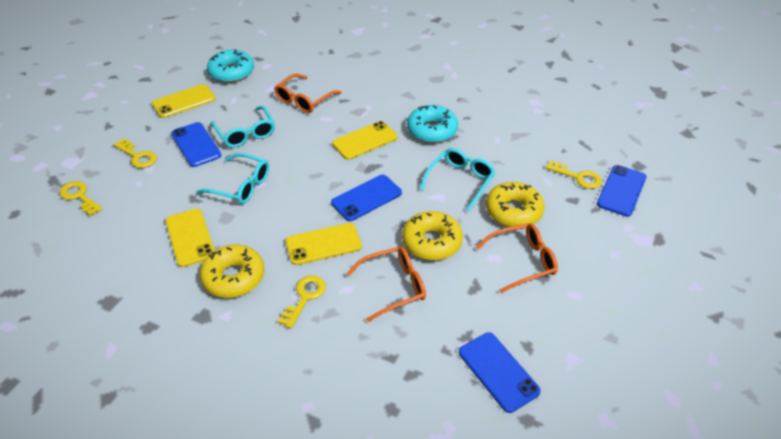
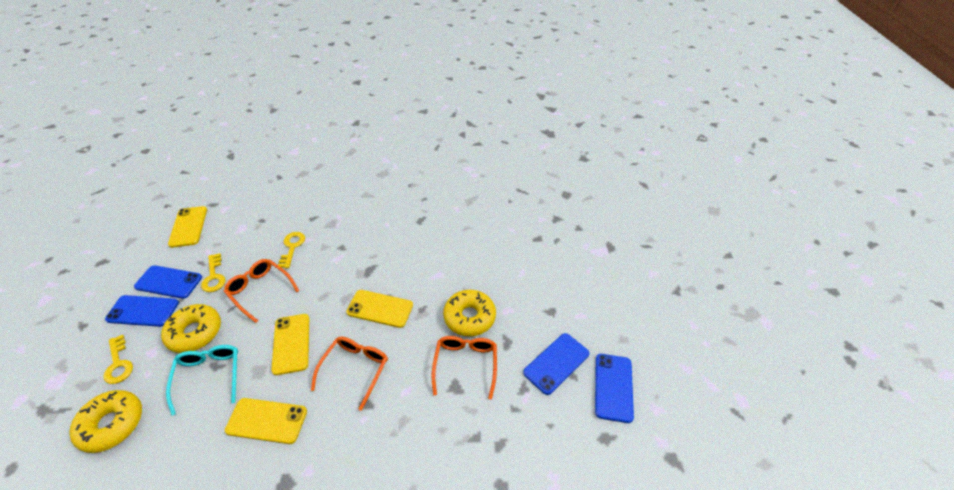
turquoise donut: 2 -> 0
turquoise glasses: 3 -> 1
yellow key: 4 -> 3

